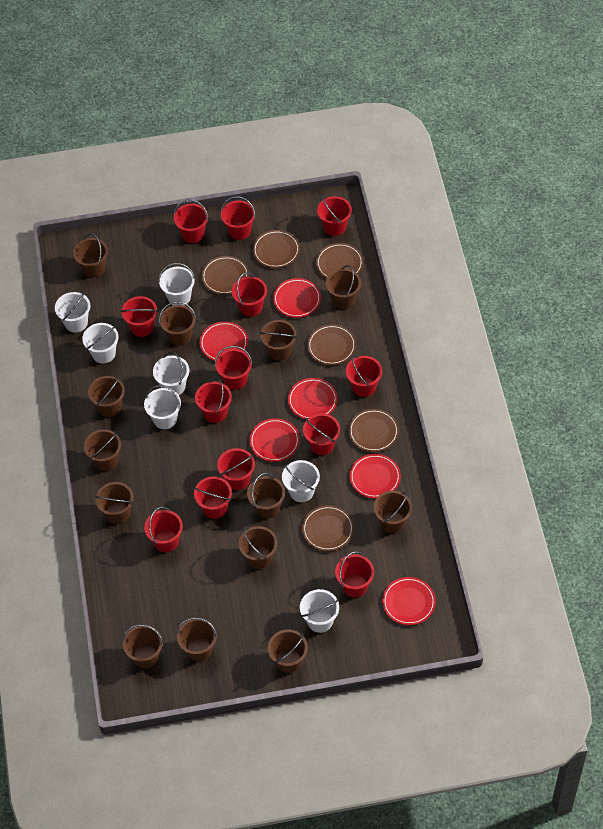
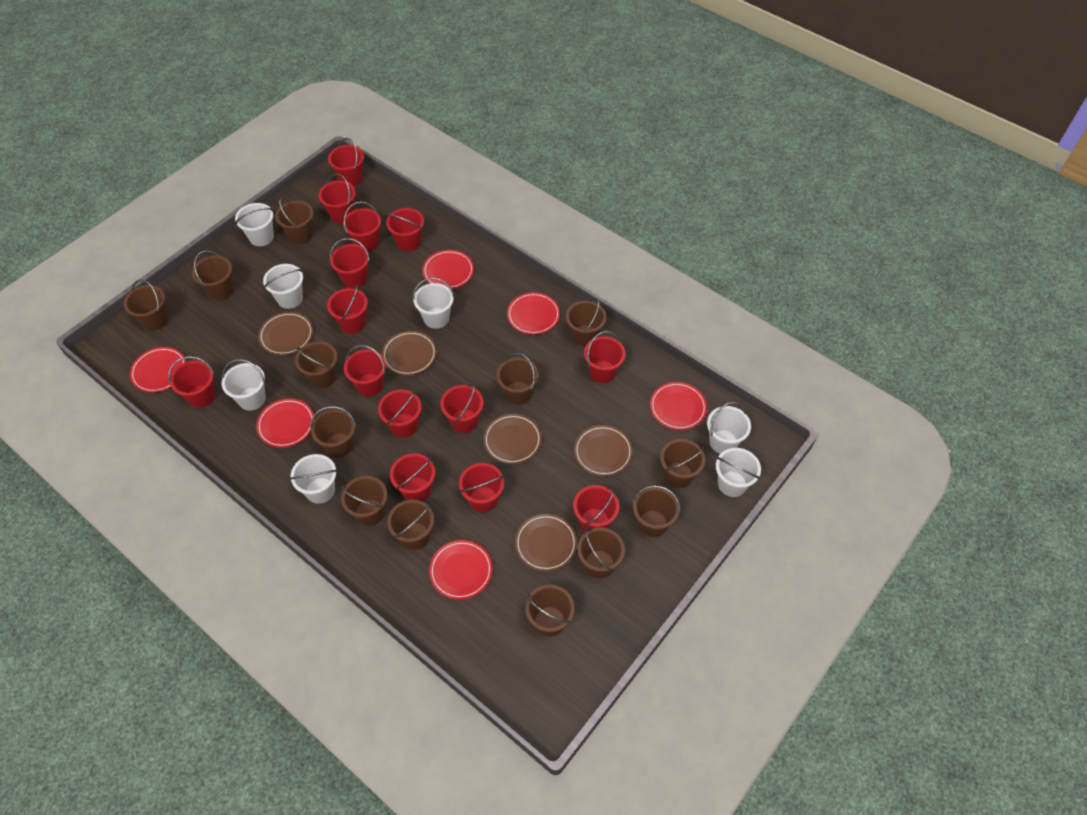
brown plate: 6 -> 5
red bucket: 13 -> 14

